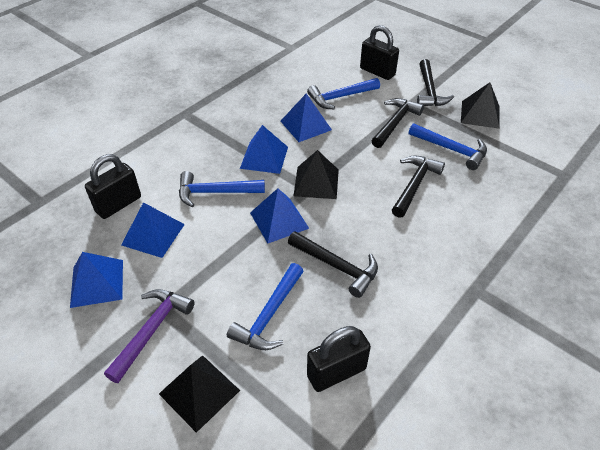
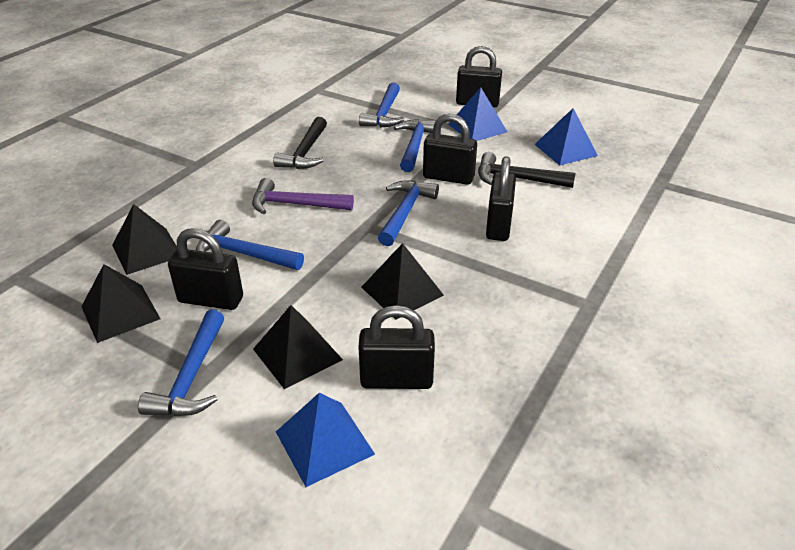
black hammer: 4 -> 2
black padlock: 3 -> 5
black pyramid: 3 -> 4
blue hammer: 4 -> 5
blue pyramid: 5 -> 3

